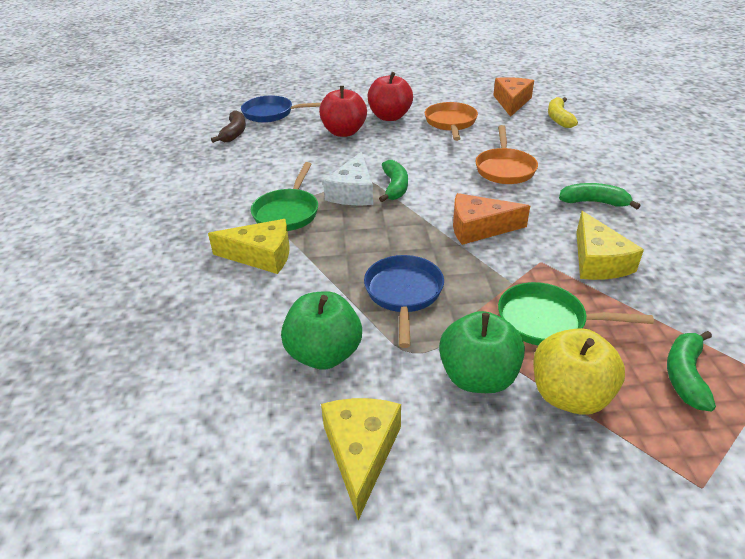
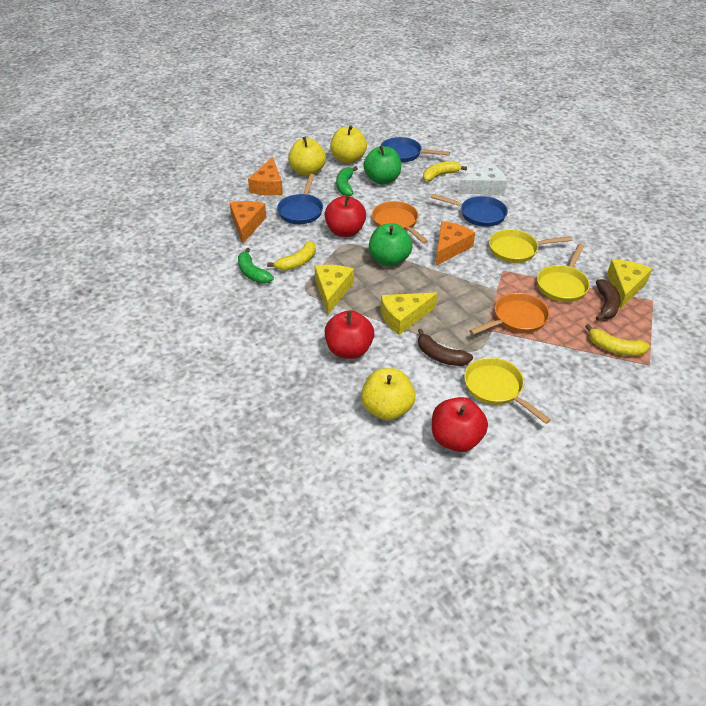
blue pan: 2 -> 3
brown banana: 1 -> 2
green banana: 3 -> 2
green pan: 2 -> 0
orange cheese: 2 -> 3
red apple: 2 -> 3
yellow apple: 1 -> 3
yellow banana: 1 -> 3
yellow pan: 0 -> 3

